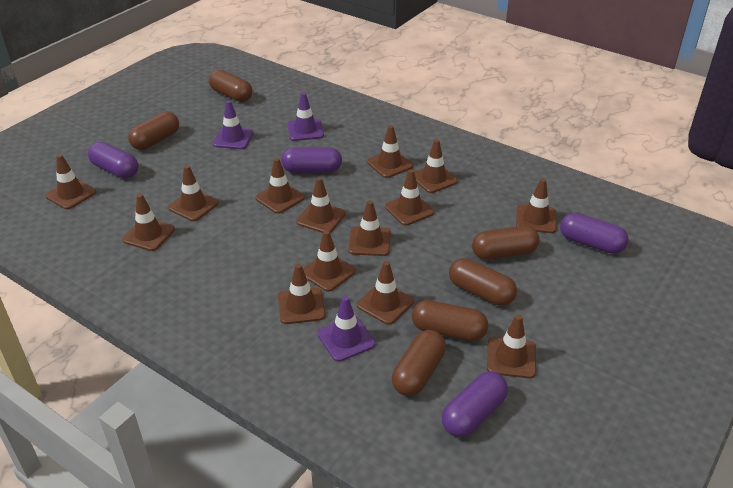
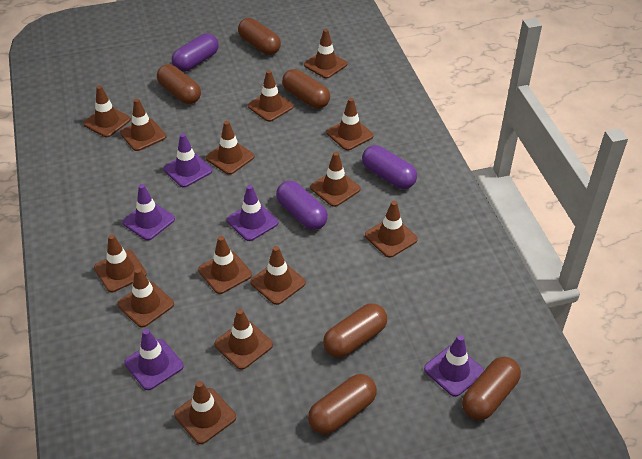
purple capsule: 4 -> 3
purple traffic cone: 3 -> 5

